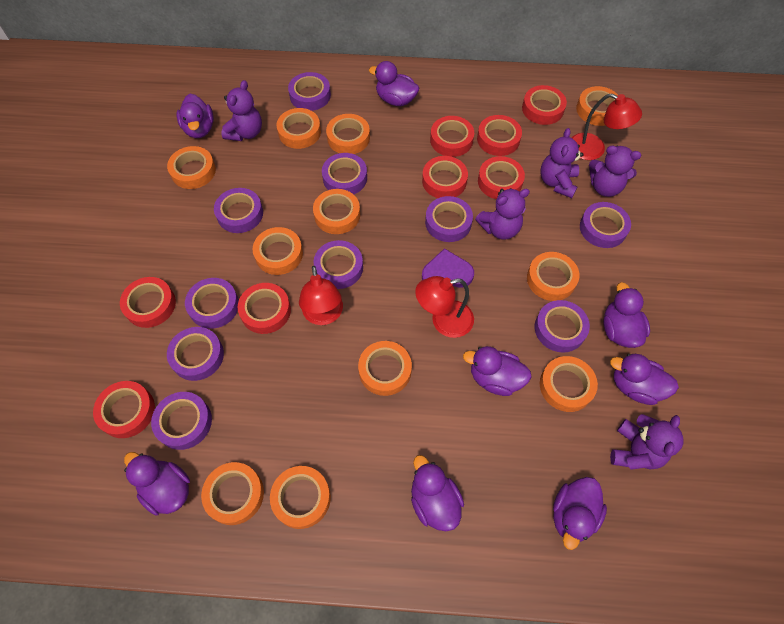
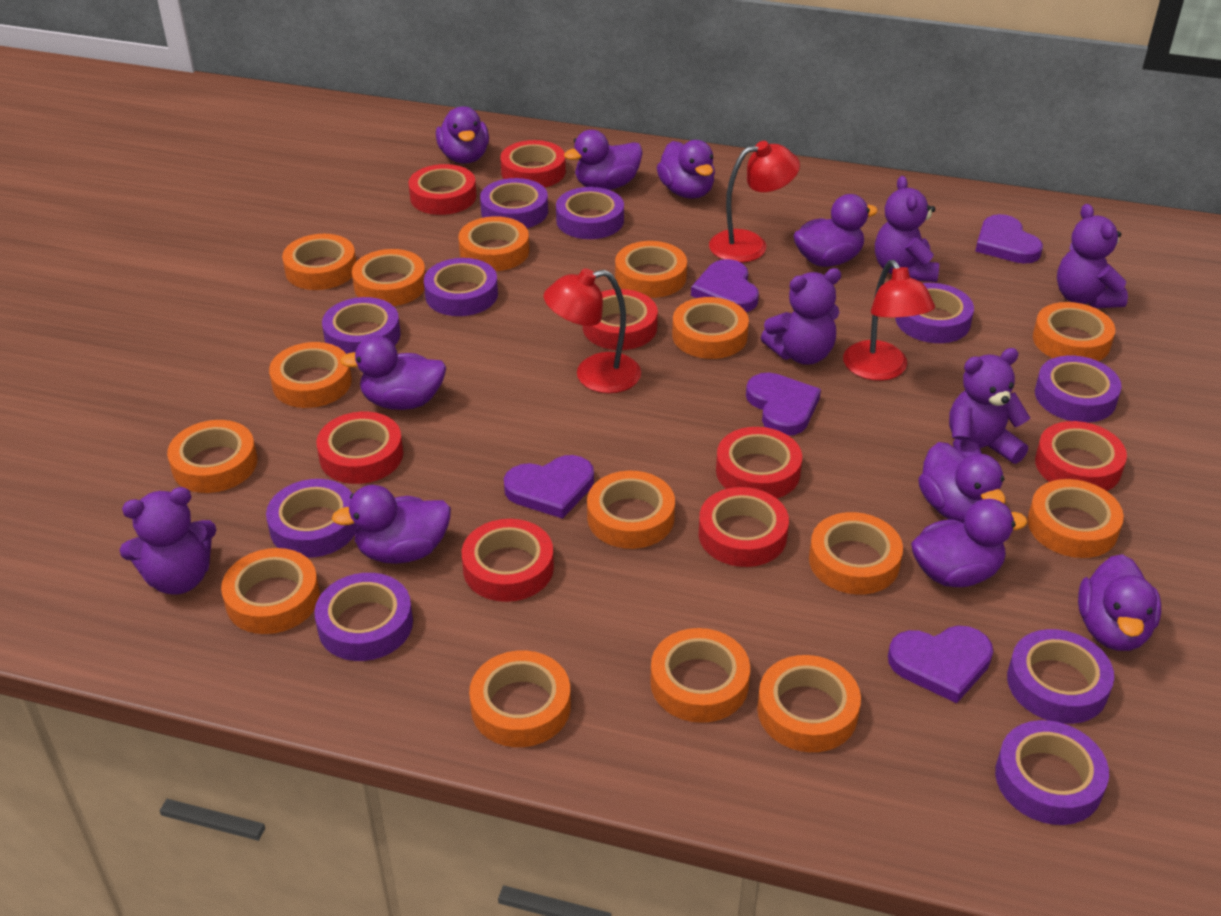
orange tape: 11 -> 15
purple duck: 8 -> 9
purple heart: 1 -> 5

